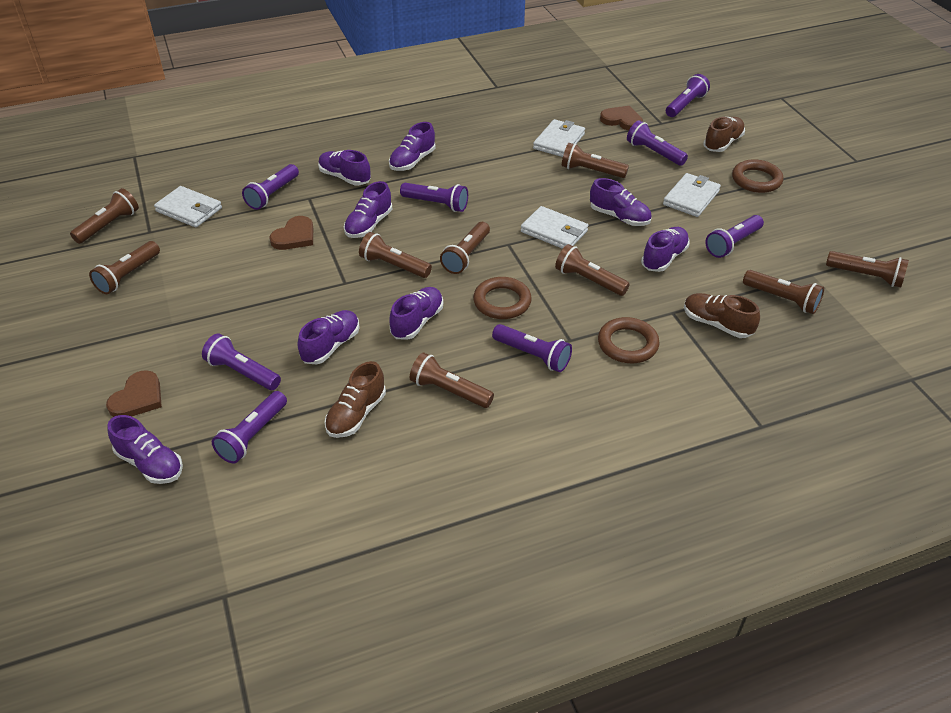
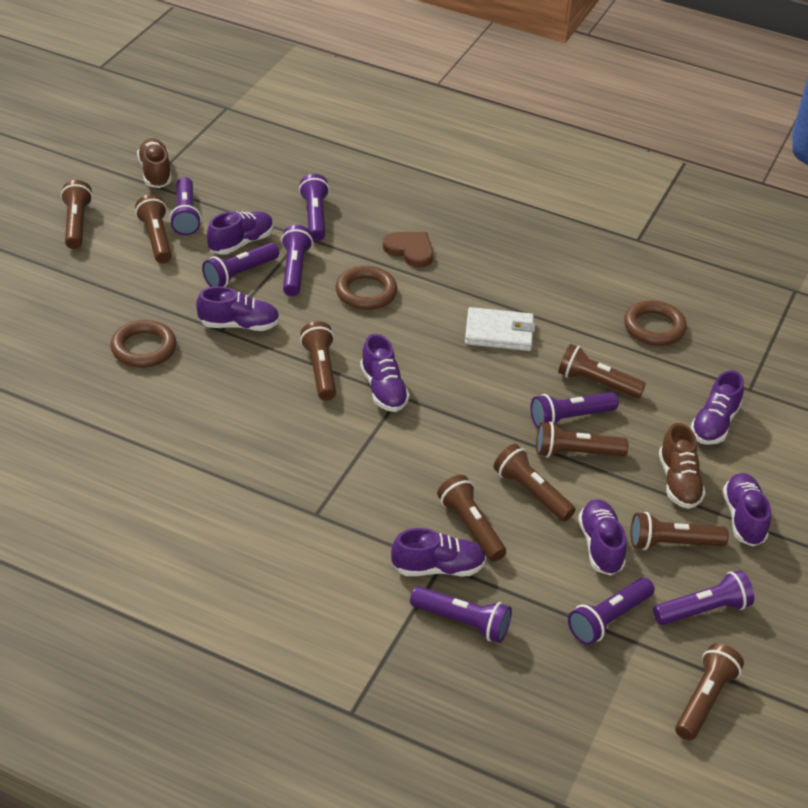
brown heart: 3 -> 1
brown shoe: 3 -> 2
purple shoe: 8 -> 7
white wallet: 4 -> 1

